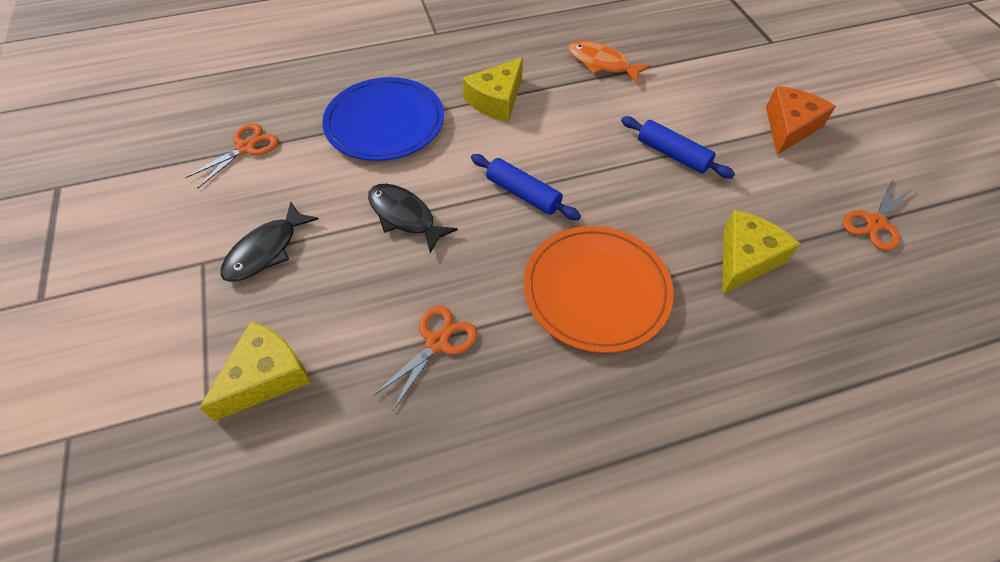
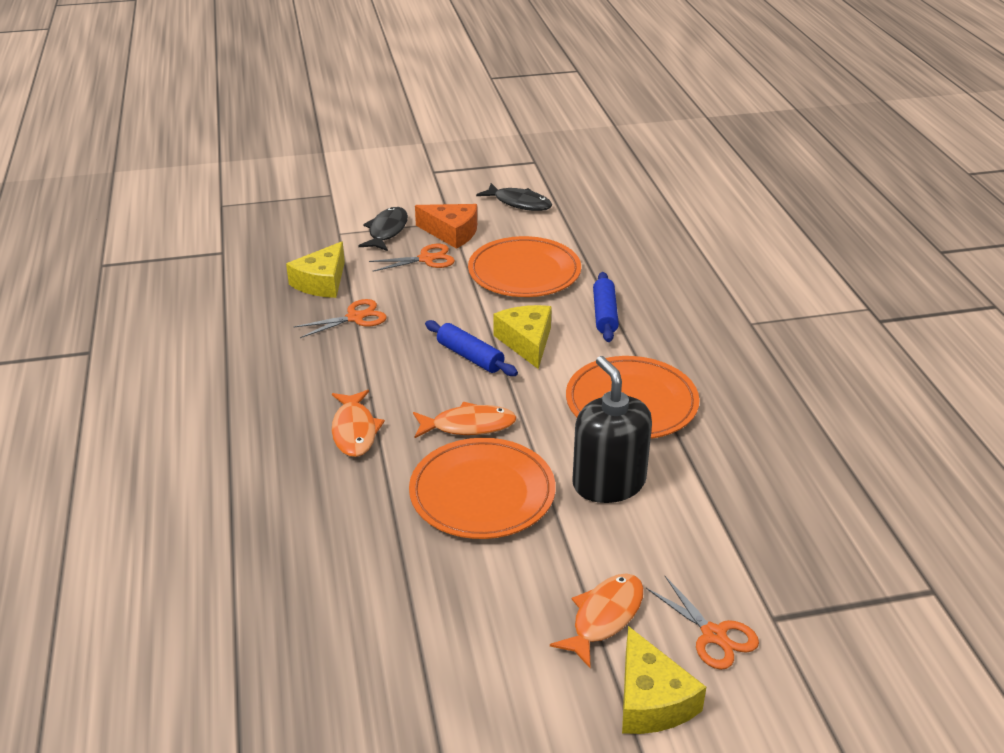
black soap dispenser: 0 -> 1
blue plate: 1 -> 0
orange fish: 1 -> 3
orange plate: 1 -> 3

